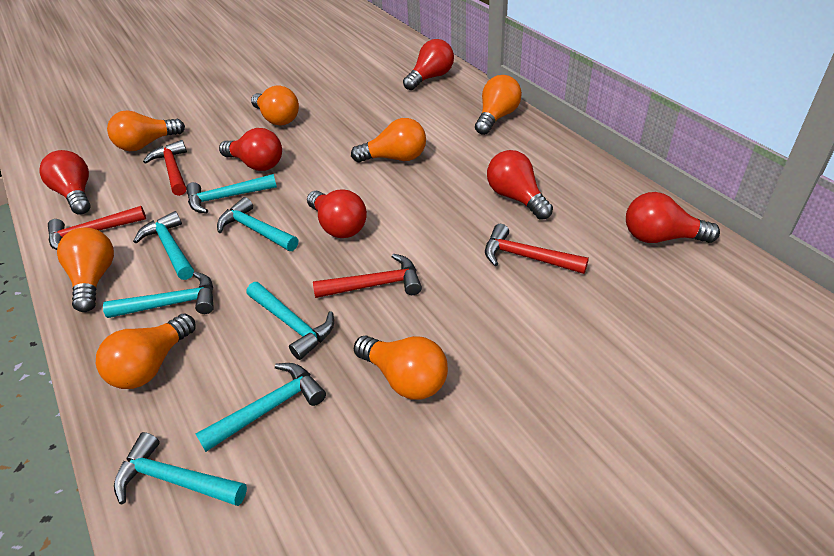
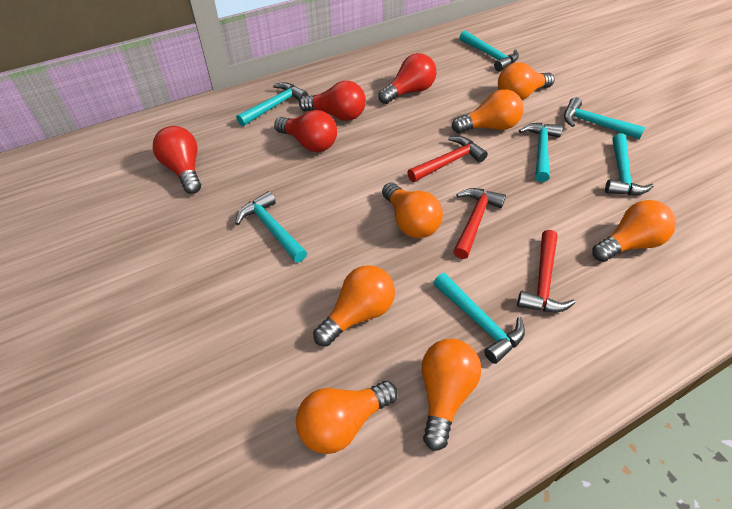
red hammer: 4 -> 3
red light bulb: 6 -> 4

